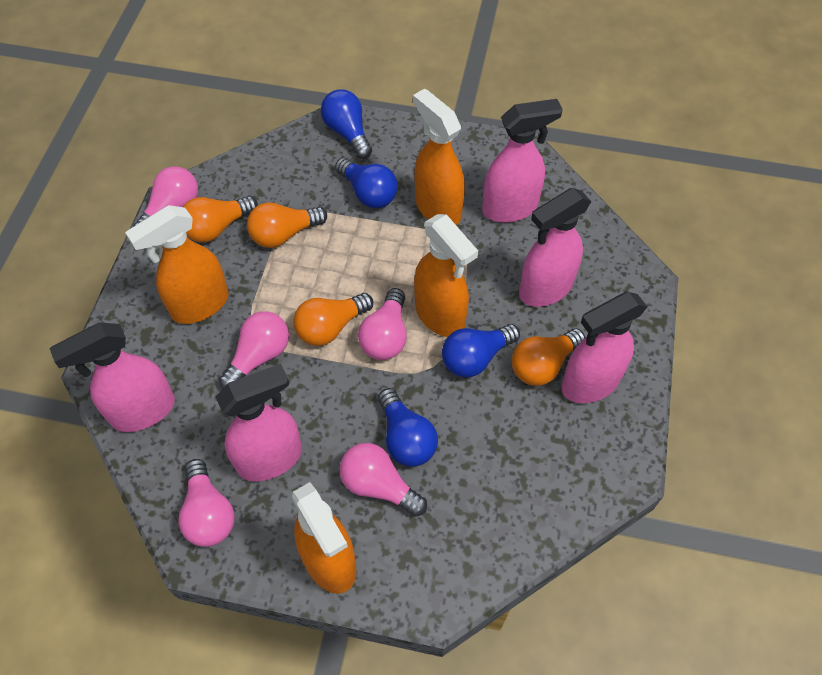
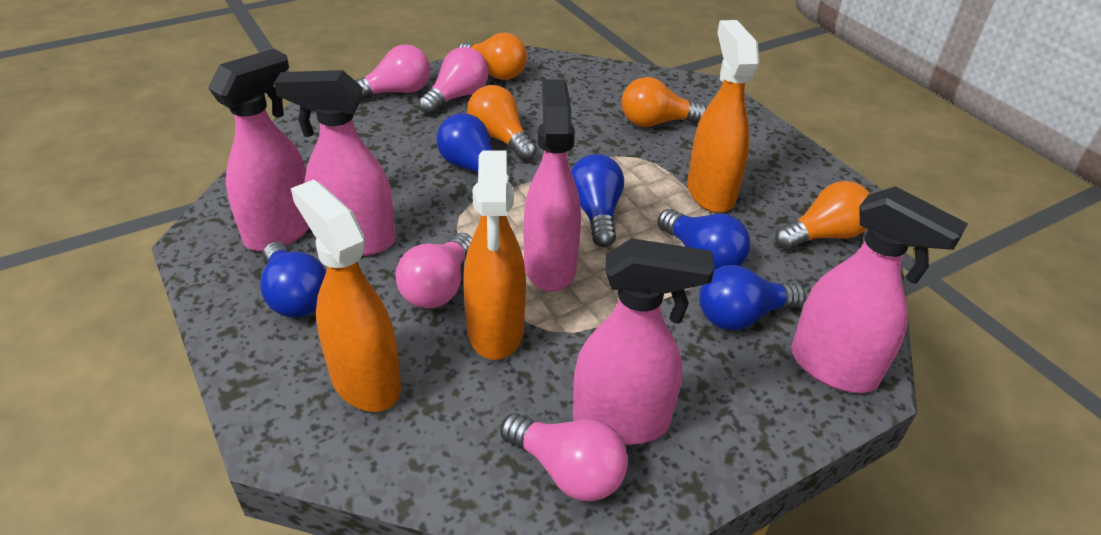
blue light bulb: 4 -> 5
orange spray bottle: 4 -> 3
pink light bulb: 5 -> 4

